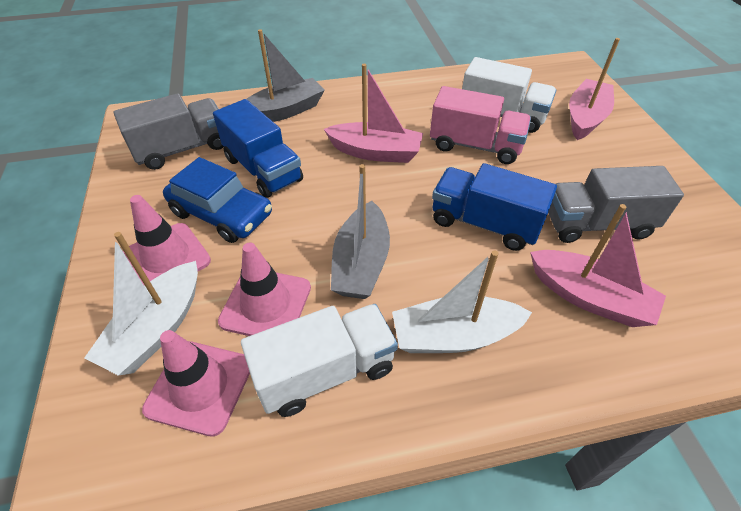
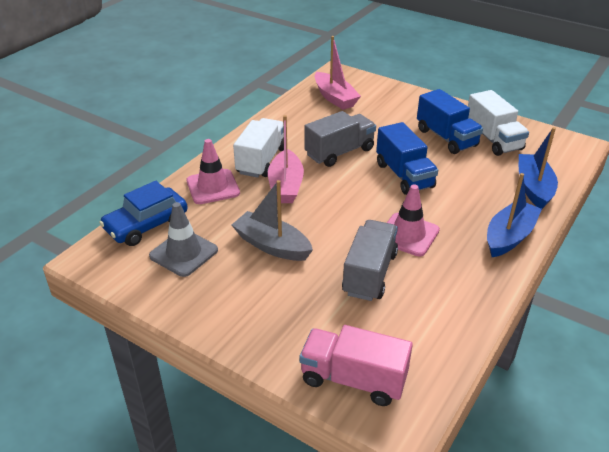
blue boat: 0 -> 2
grey boat: 2 -> 1
grey traffic cone: 0 -> 1
pink boat: 3 -> 2
pink traffic cone: 3 -> 2
white boat: 2 -> 0

